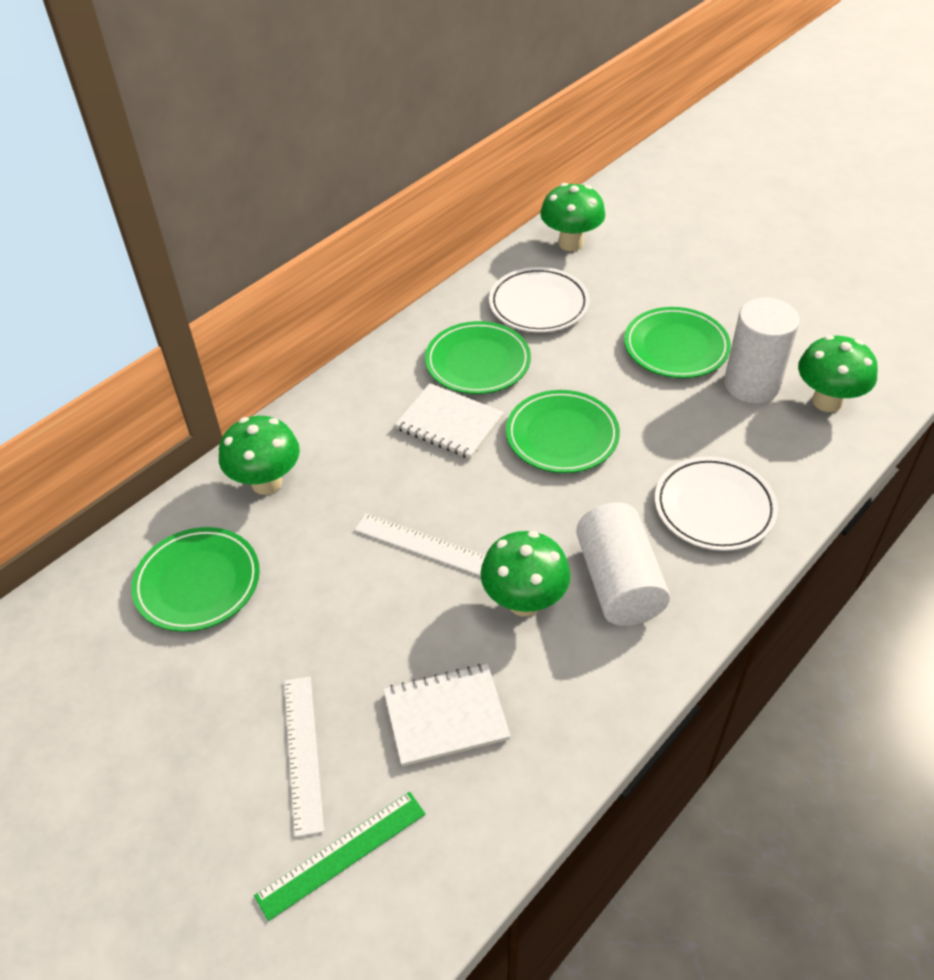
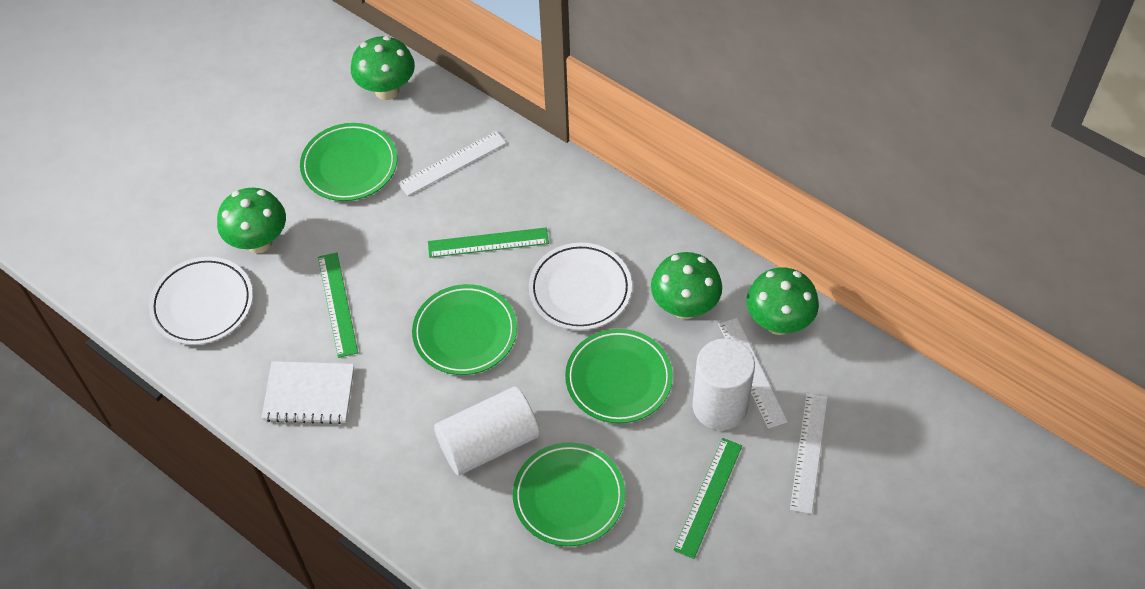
green ruler: 1 -> 3
white notebook: 2 -> 1
white ruler: 2 -> 3

